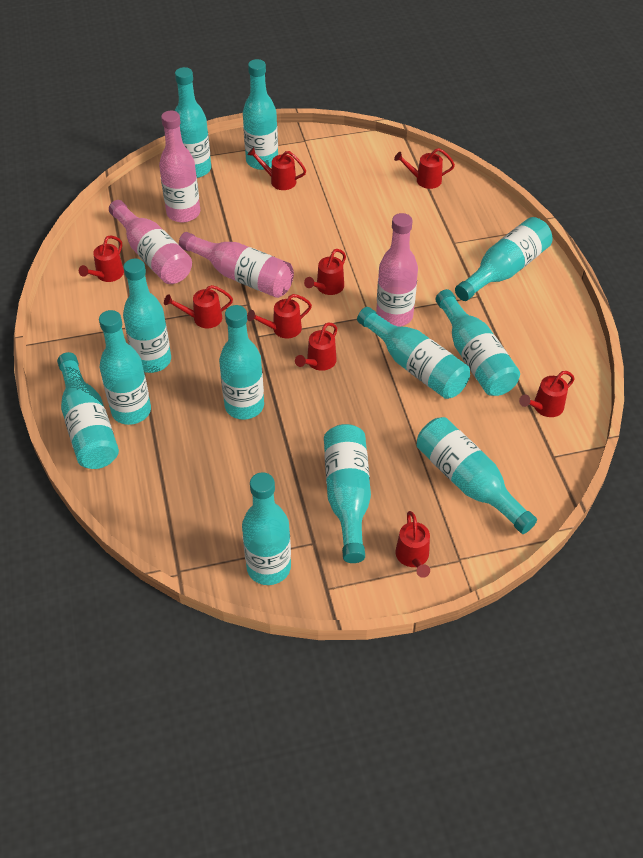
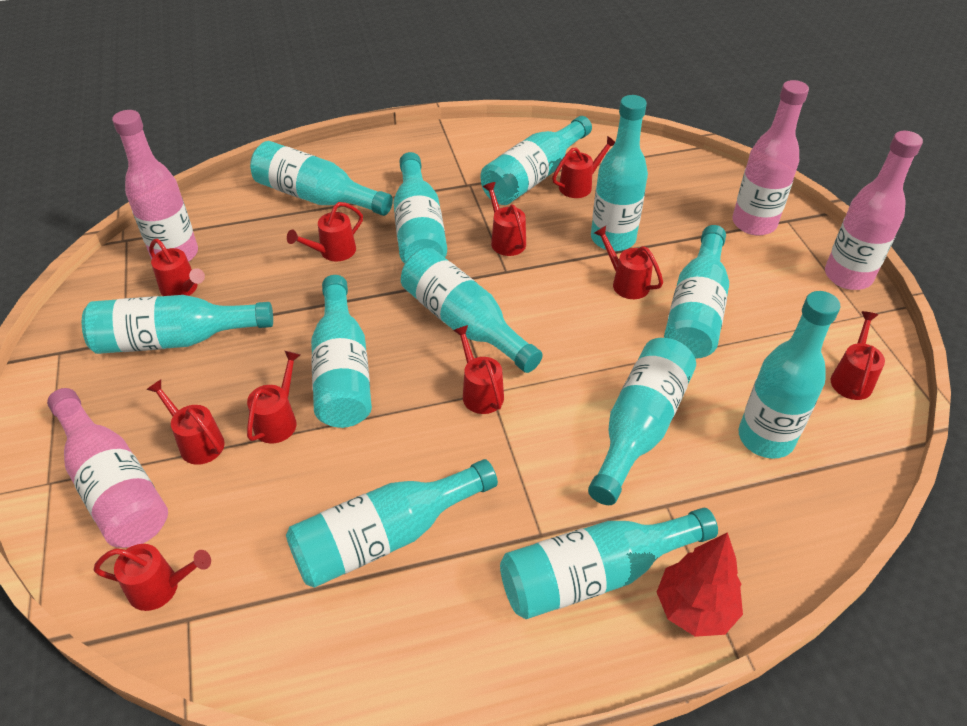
red tree: 0 -> 1
red watering can: 9 -> 10

